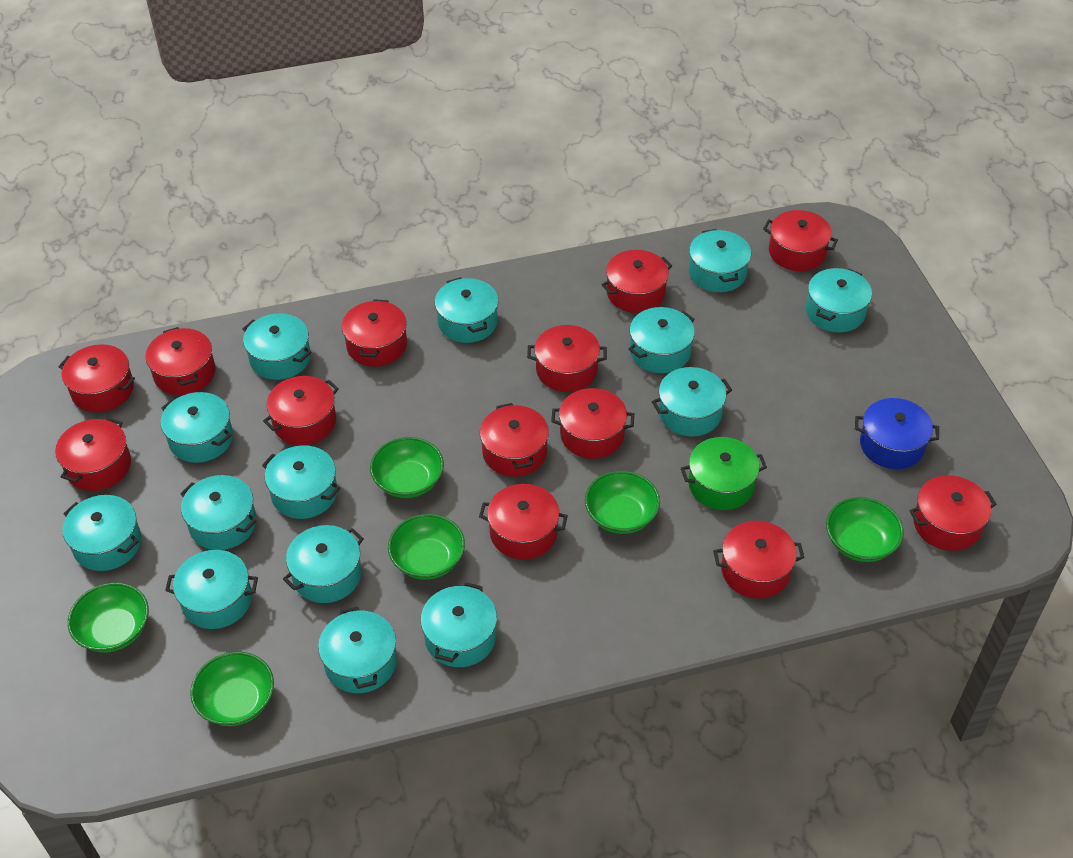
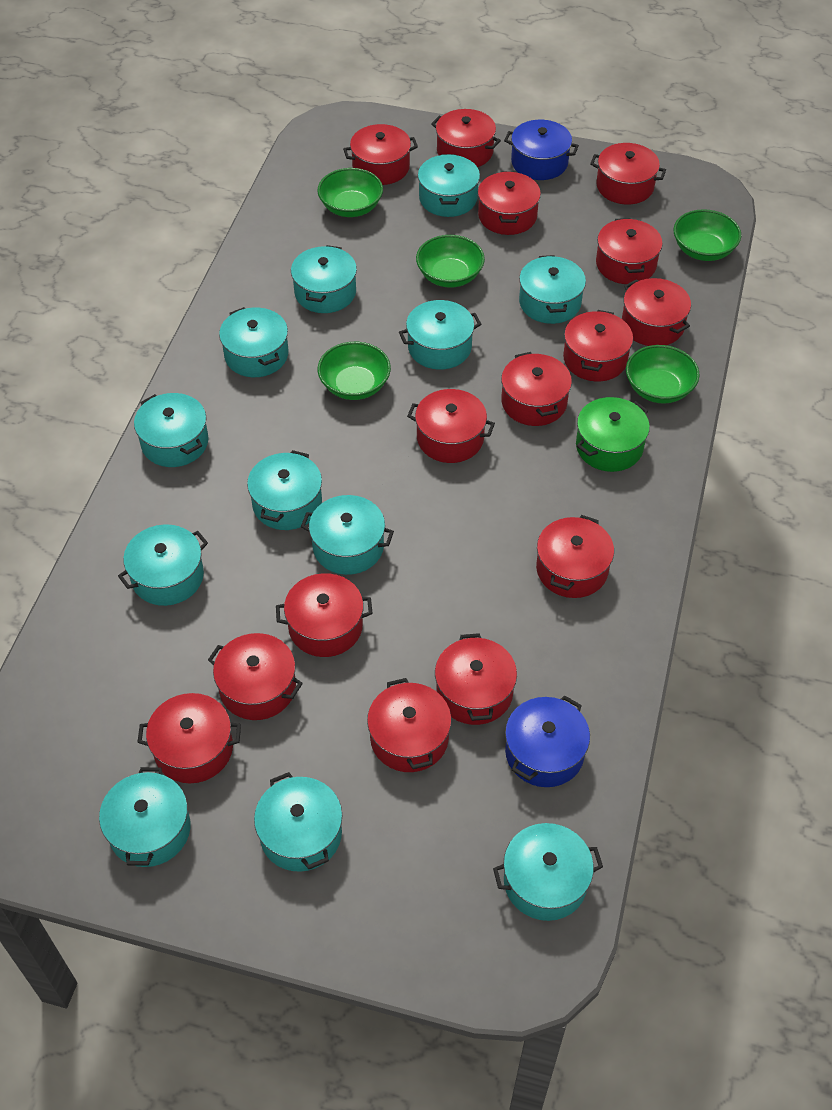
blue pot: 1 -> 2
green bowl: 6 -> 5
red pot: 13 -> 15
turquoise pot: 14 -> 12

